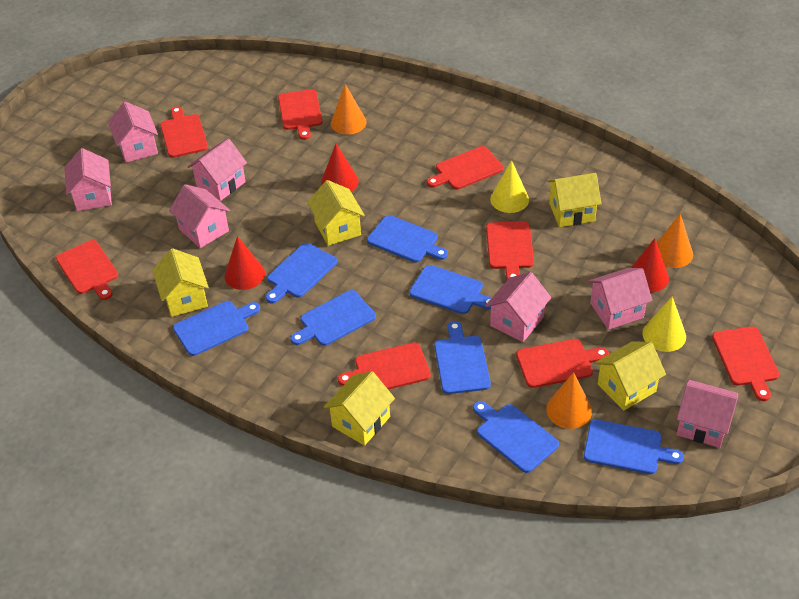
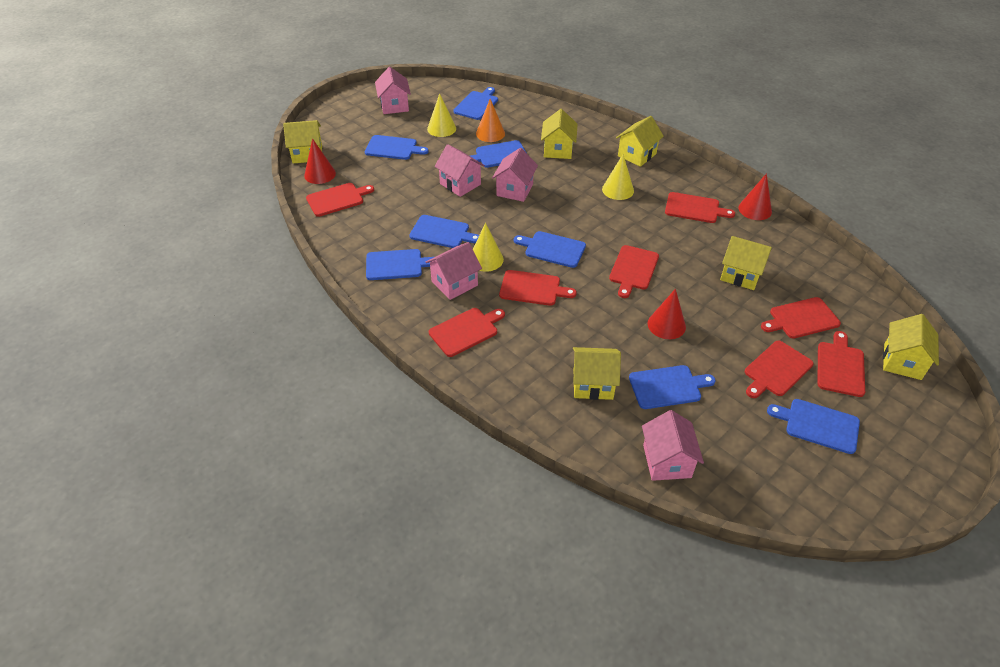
orange cone: 3 -> 1
pink house: 7 -> 5
yellow cone: 2 -> 3
yellow house: 5 -> 6

